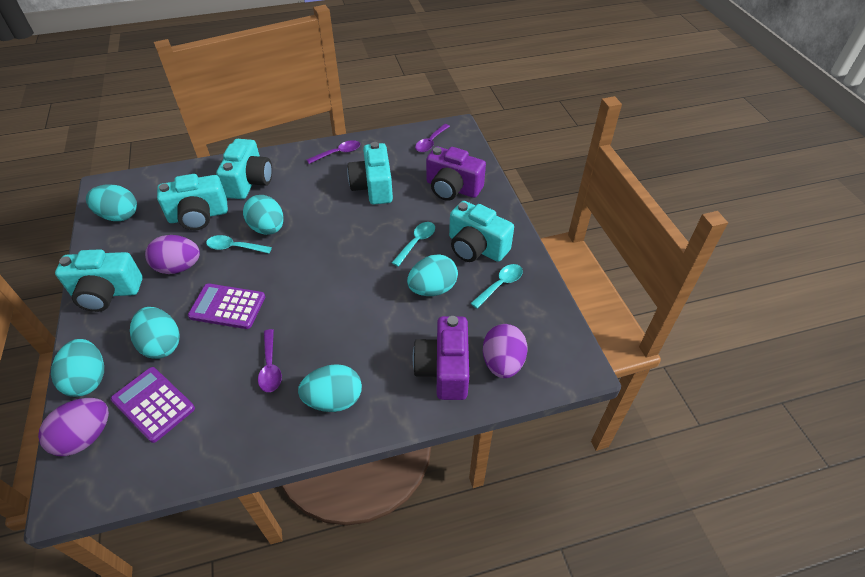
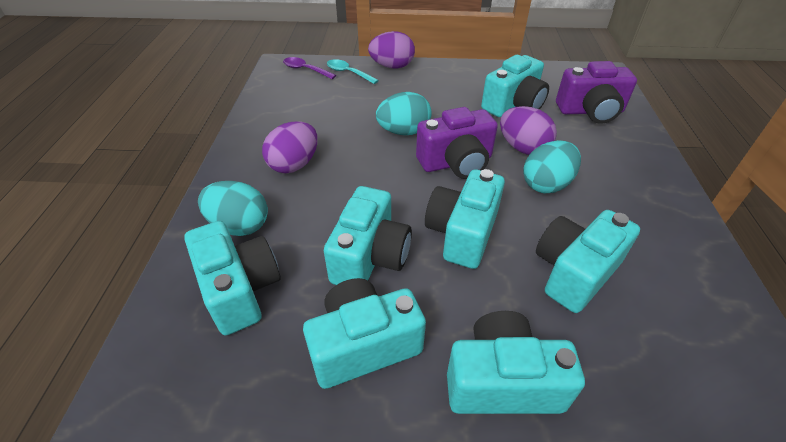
purple calculator: 2 -> 0
purple spoon: 3 -> 1
turquoise camera: 5 -> 7
turquoise egg: 6 -> 3
turquoise spoon: 3 -> 1

